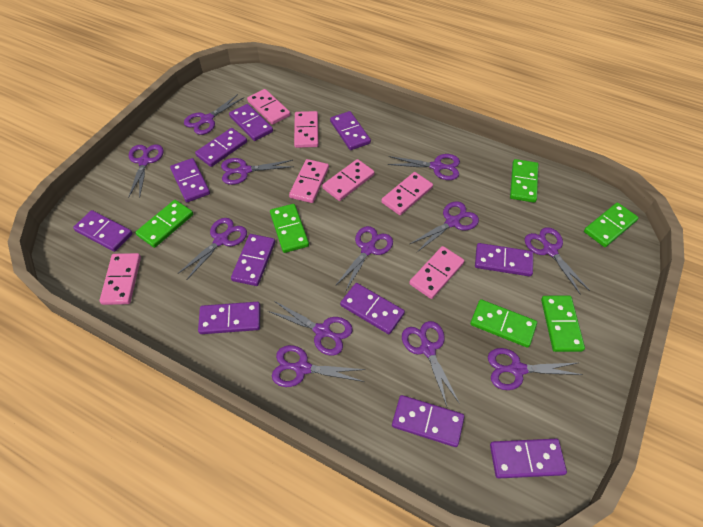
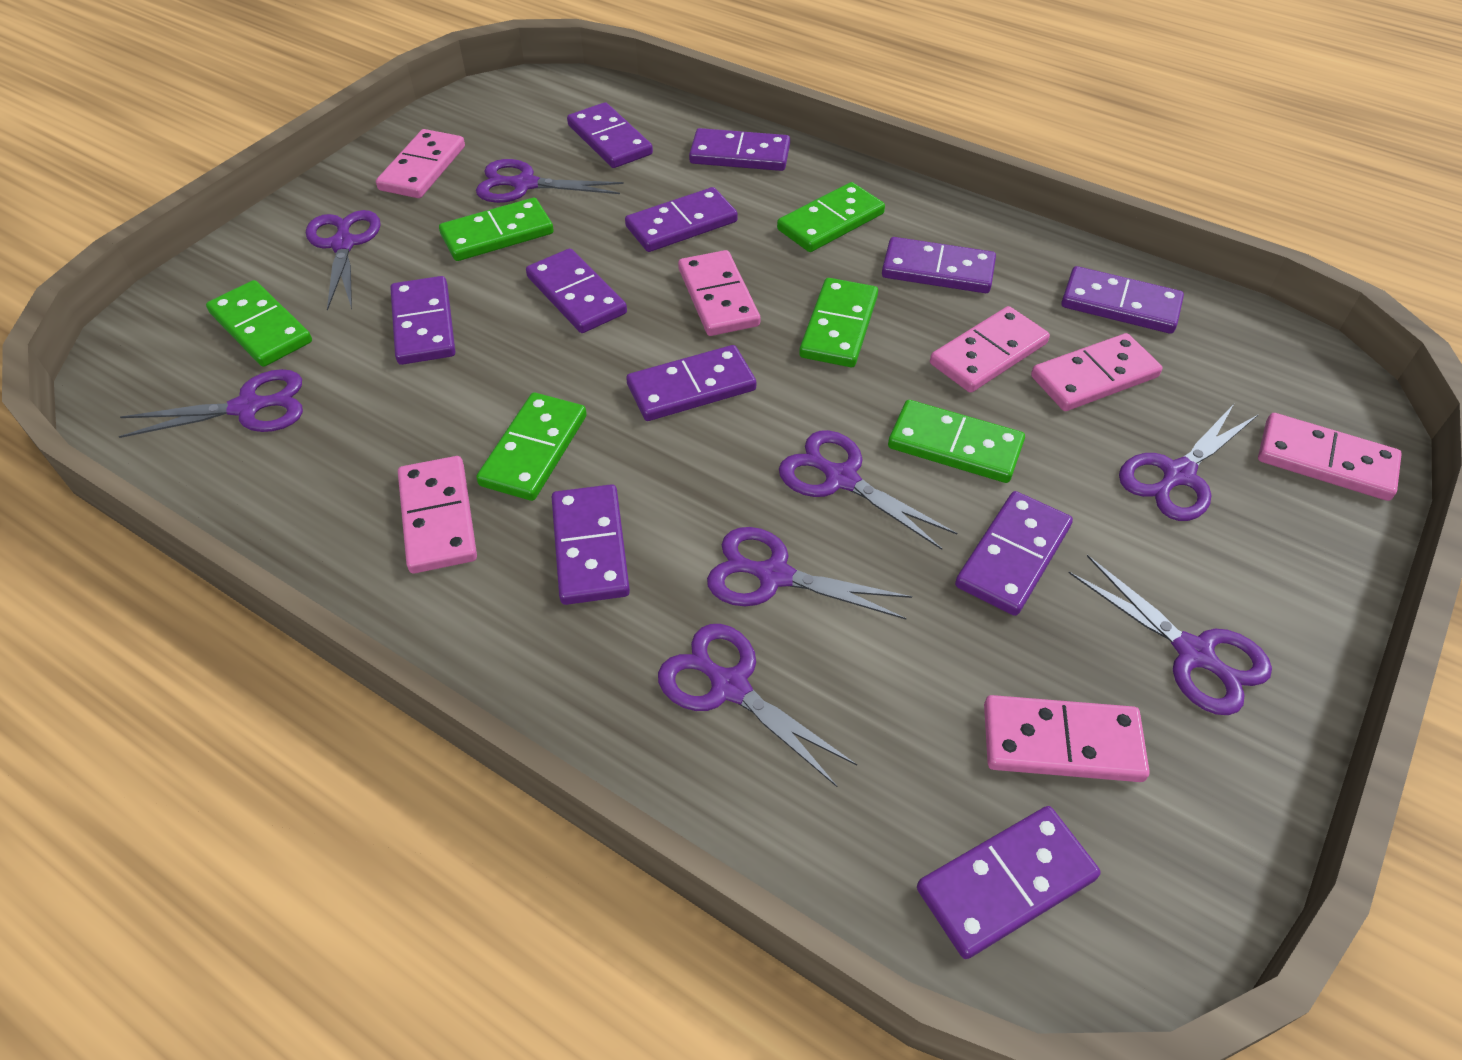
purple scissors: 12 -> 8

